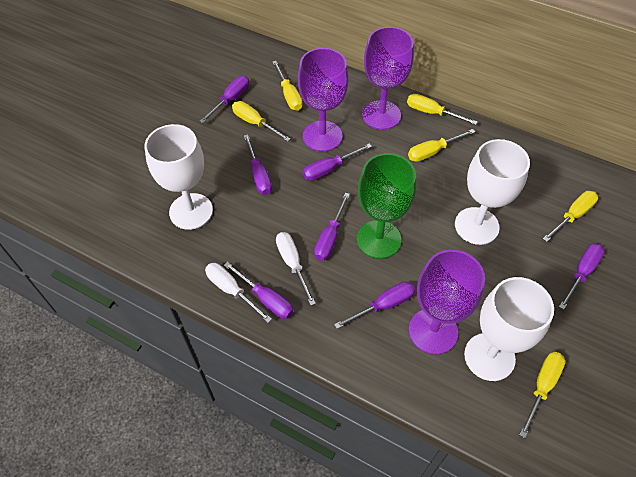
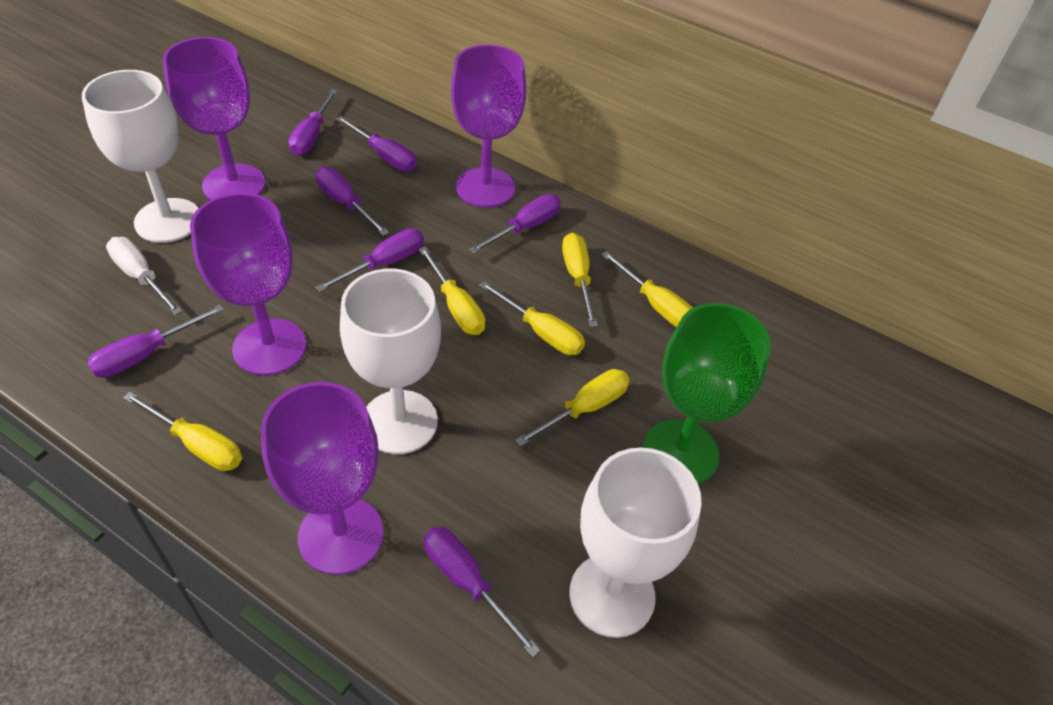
purple goblet: 3 -> 4
white screwdriver: 2 -> 1

